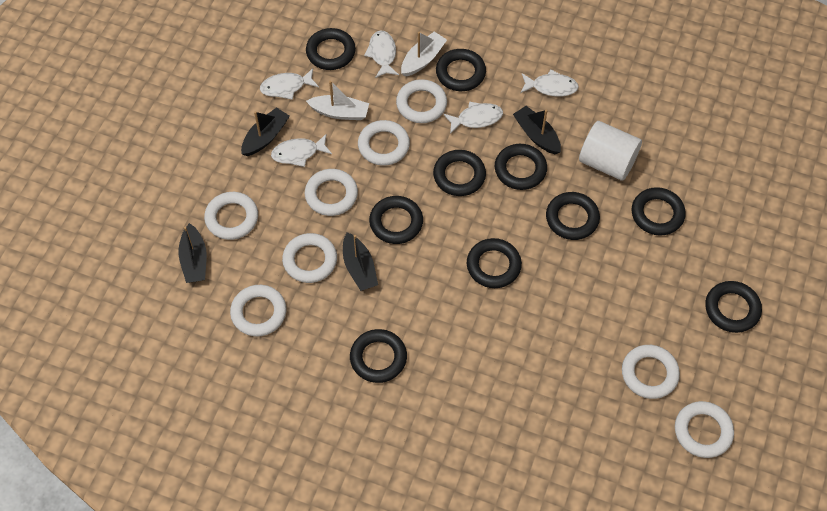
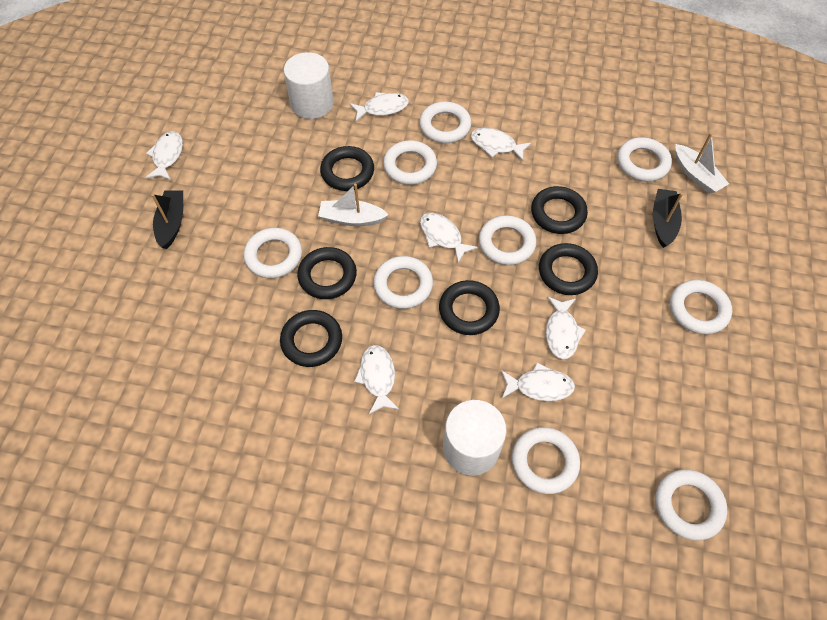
black boat: 4 -> 2
black ring: 10 -> 6
white cylinder: 1 -> 2
white fish: 5 -> 7
white ring: 8 -> 9

